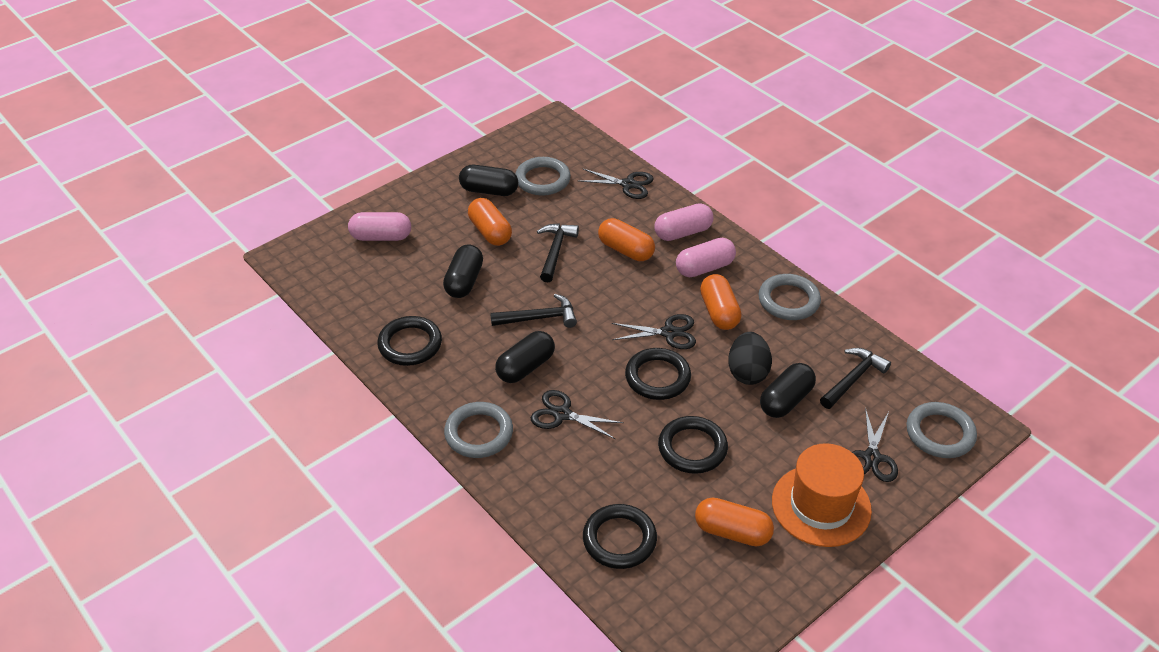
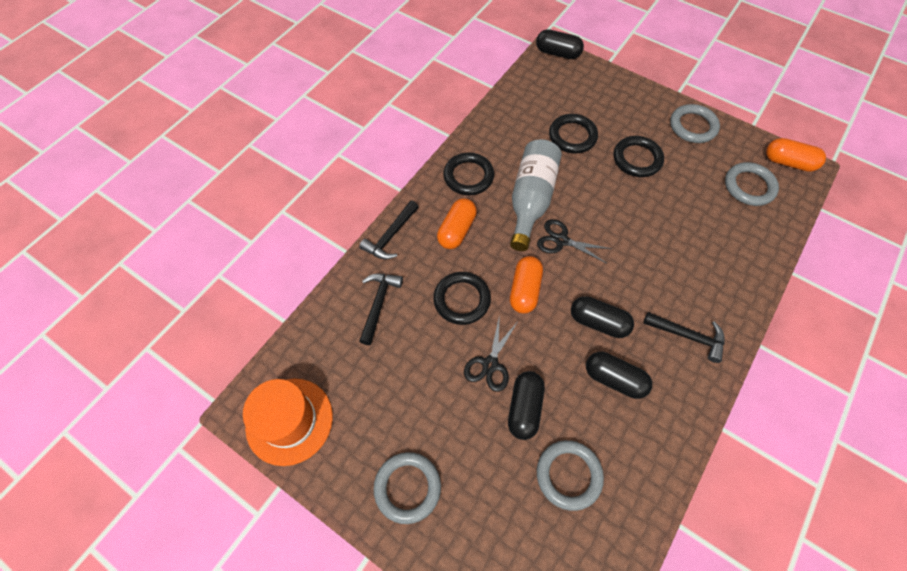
black egg: 1 -> 0
black scissors: 4 -> 2
grey bottle: 0 -> 1
orange capsule: 4 -> 3
pink capsule: 3 -> 0

